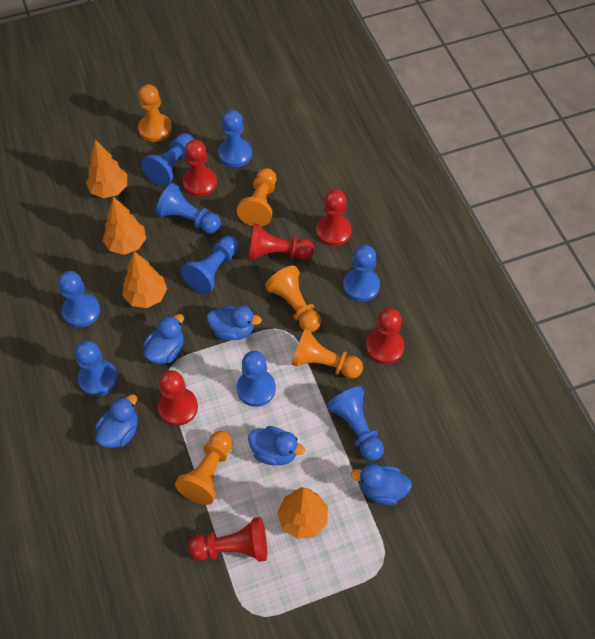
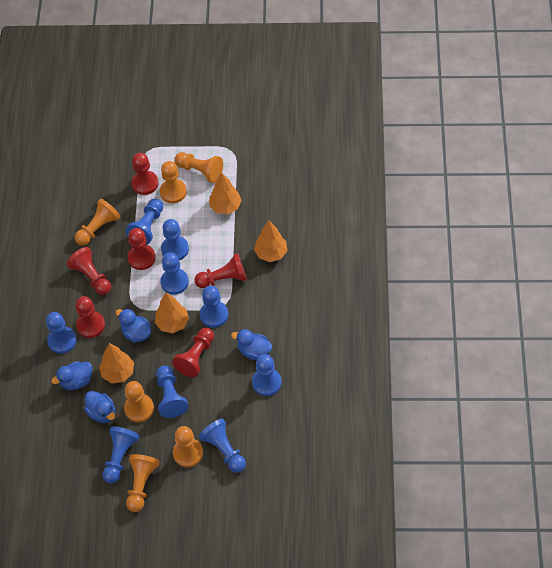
blue duck: 5 -> 4
orange pawn: 5 -> 6

